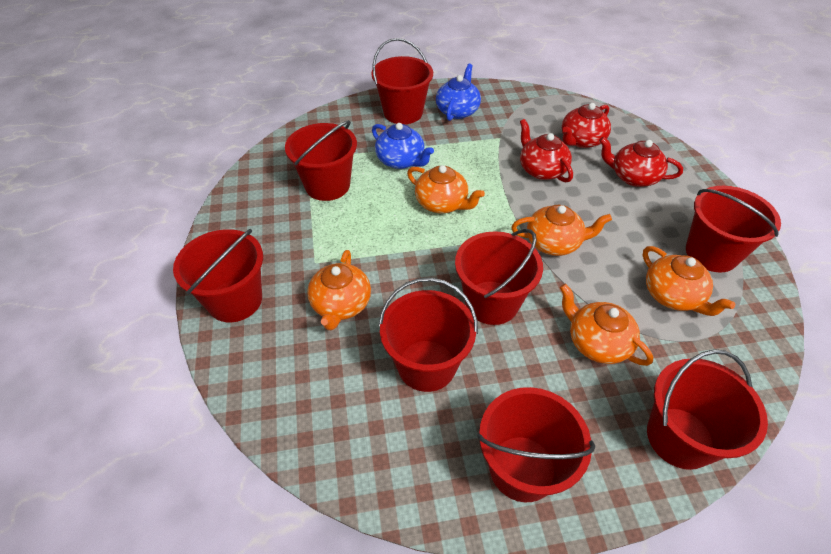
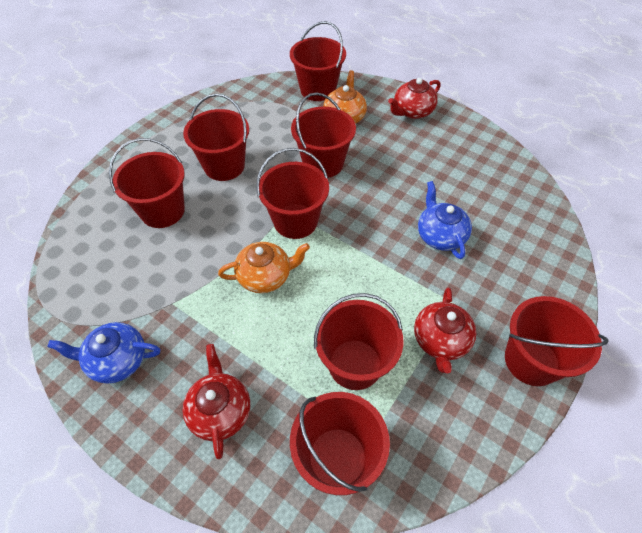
orange teapot: 5 -> 2

